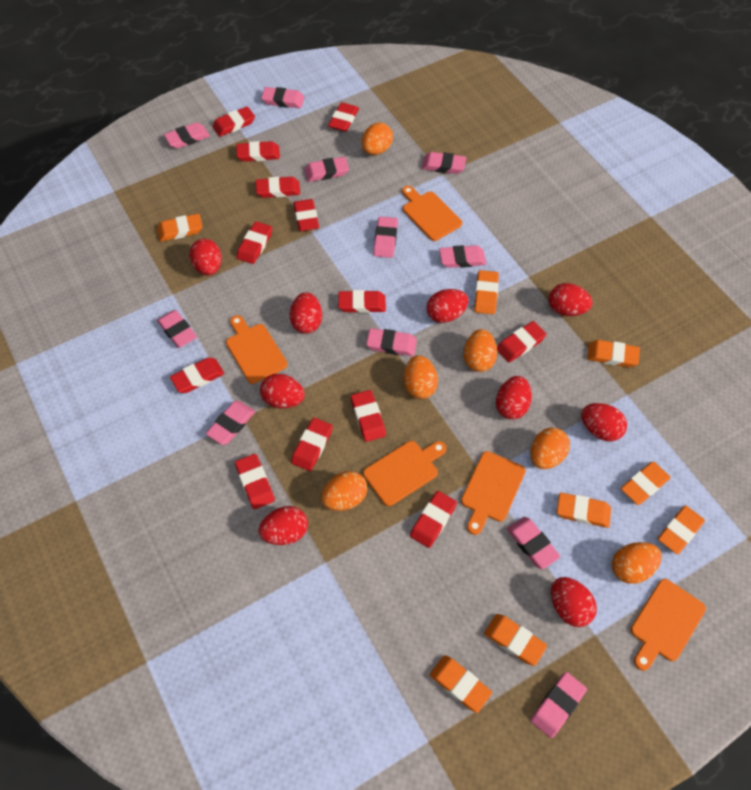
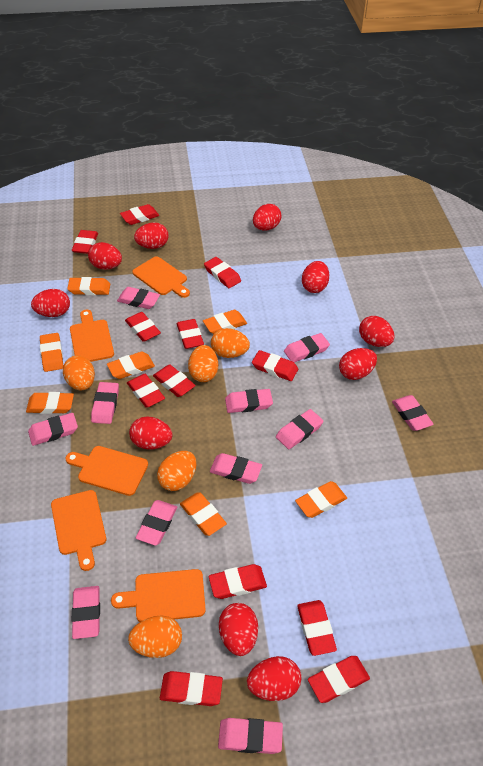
orange egg: 6 -> 5
orange eraser: 8 -> 7
red egg: 9 -> 10
red eraser: 13 -> 12

